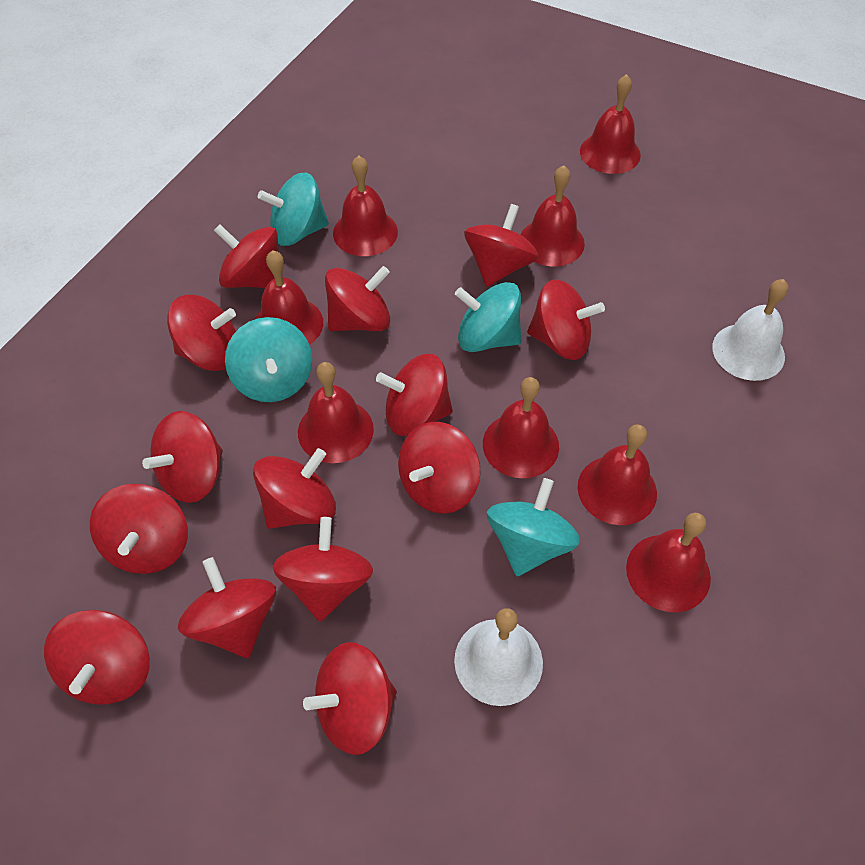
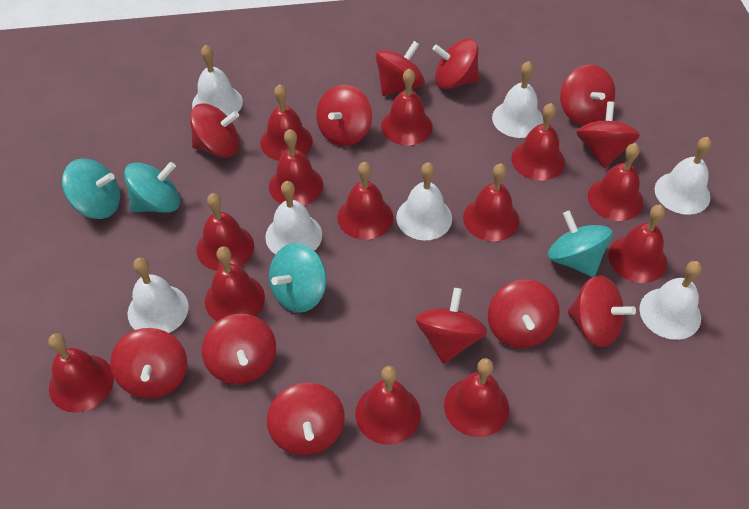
red bell: 8 -> 13
red spinning top: 14 -> 12
white bell: 2 -> 7

